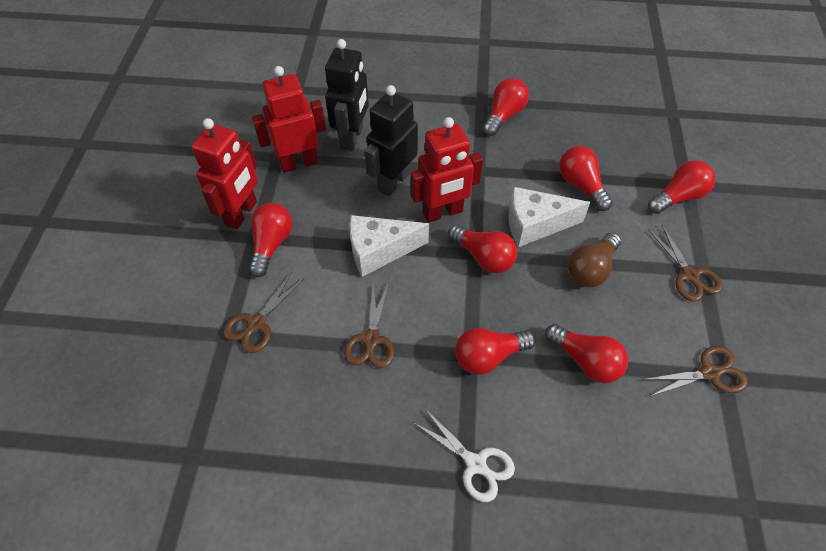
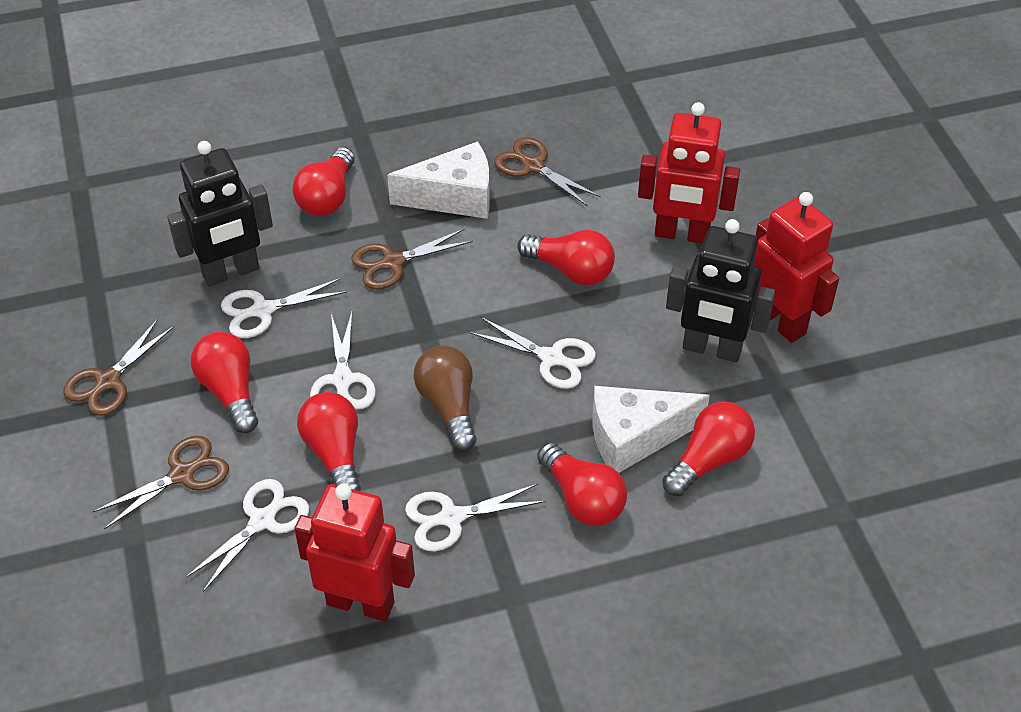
red light bulb: 7 -> 6
white scissors: 1 -> 5

